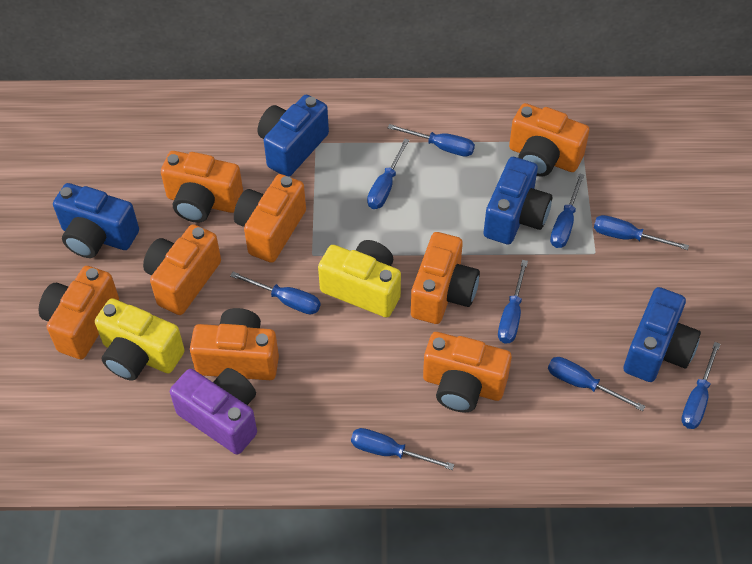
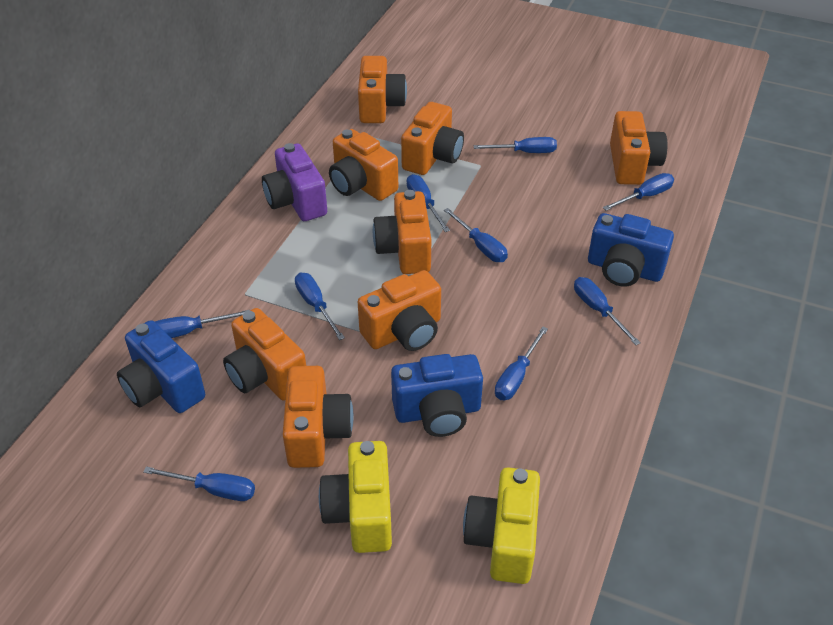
blue camera: 4 -> 3

